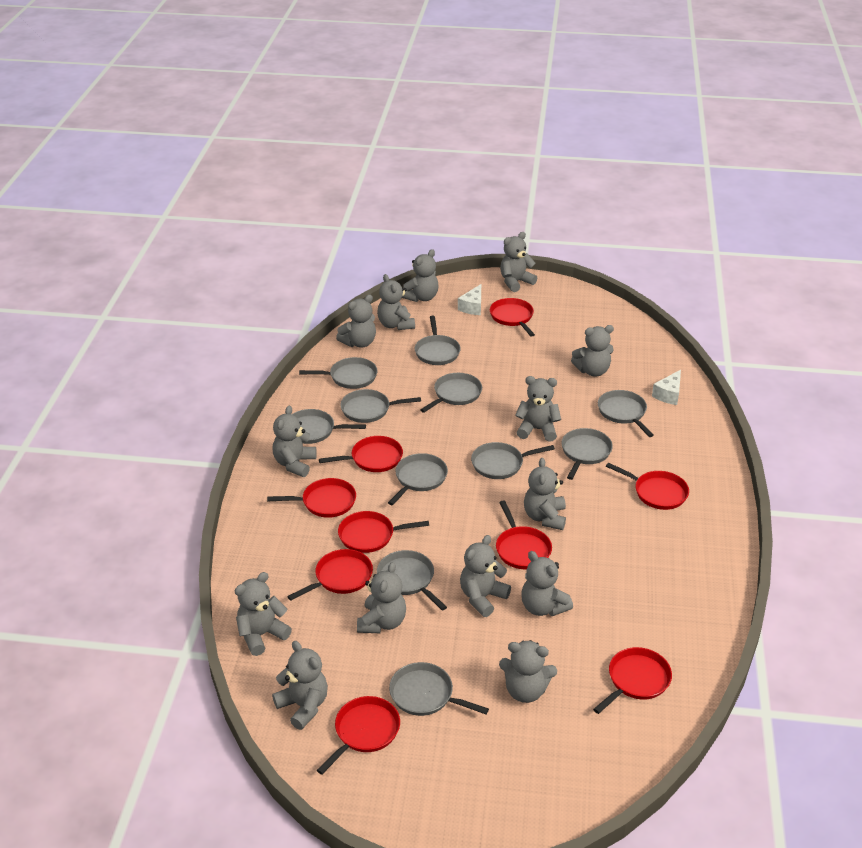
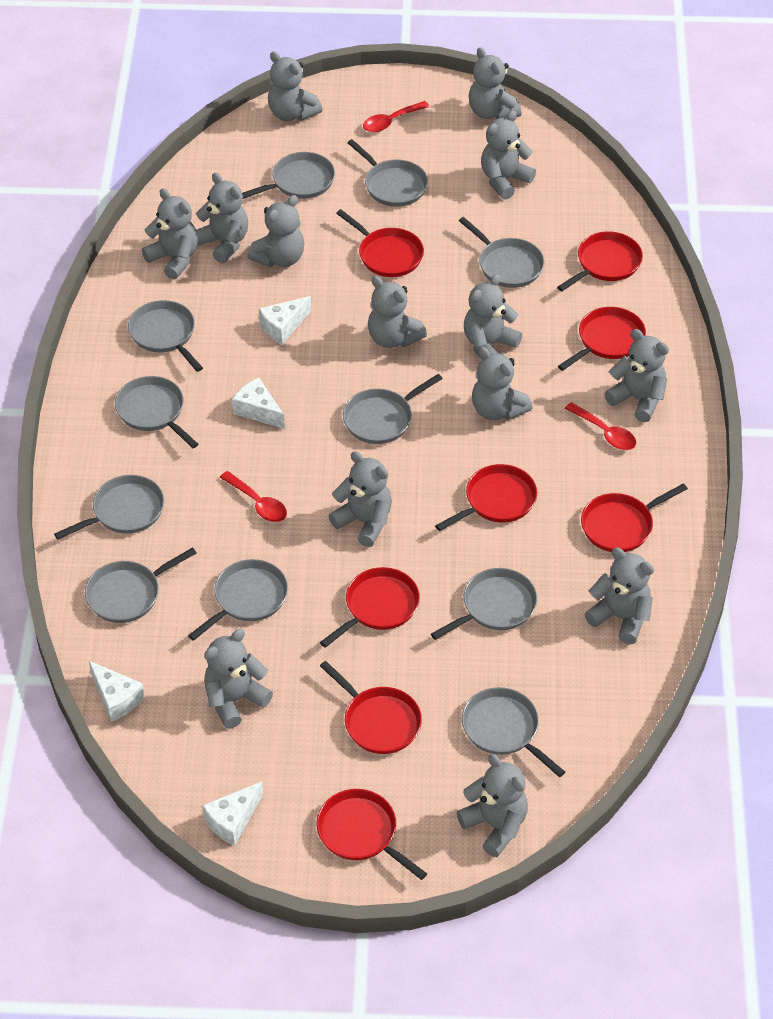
red pan: 9 -> 8
red spoon: 0 -> 3
white cheese: 2 -> 4

